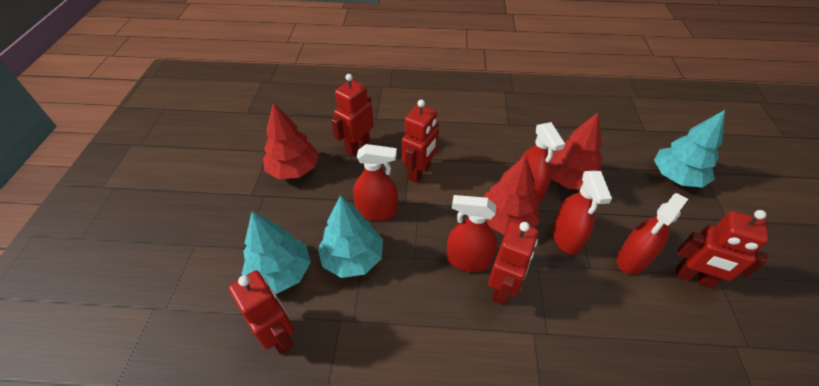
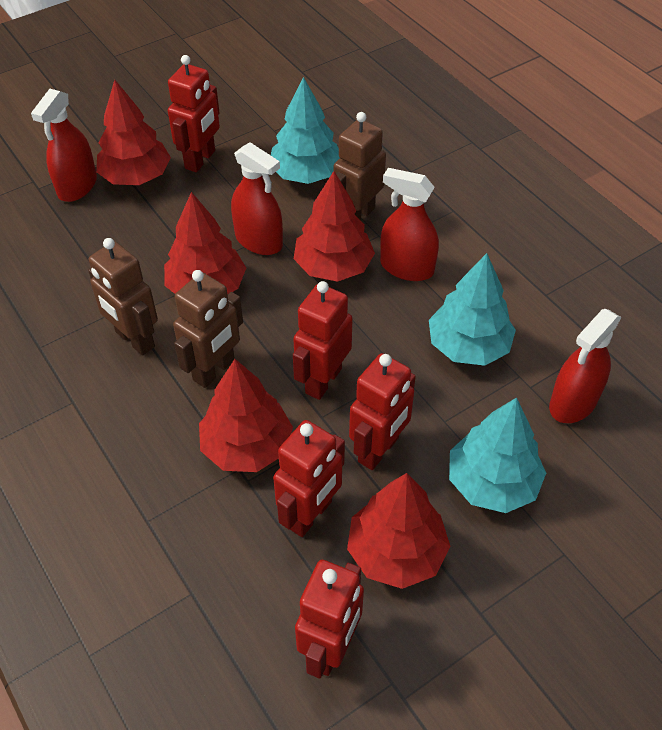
brown robot: 0 -> 3
red spray bottle: 5 -> 4
red tree: 3 -> 5

